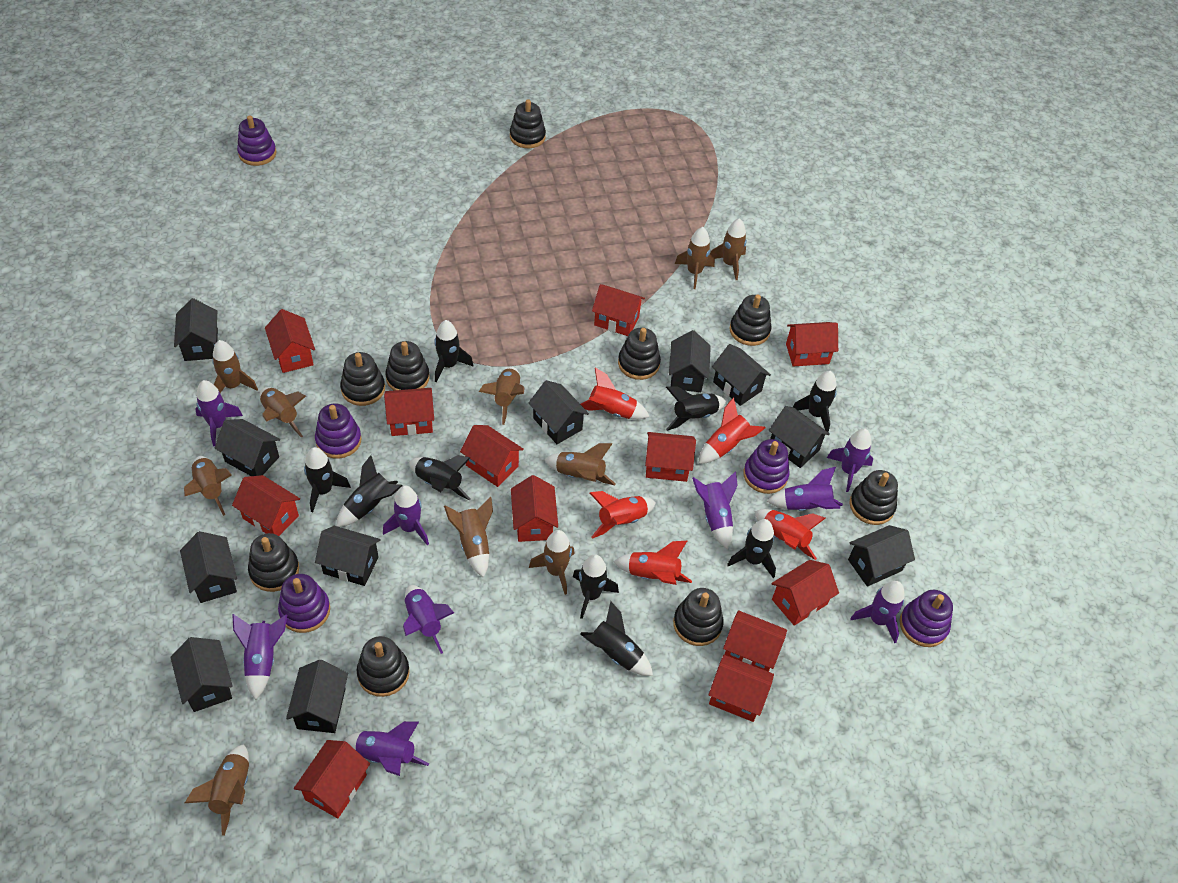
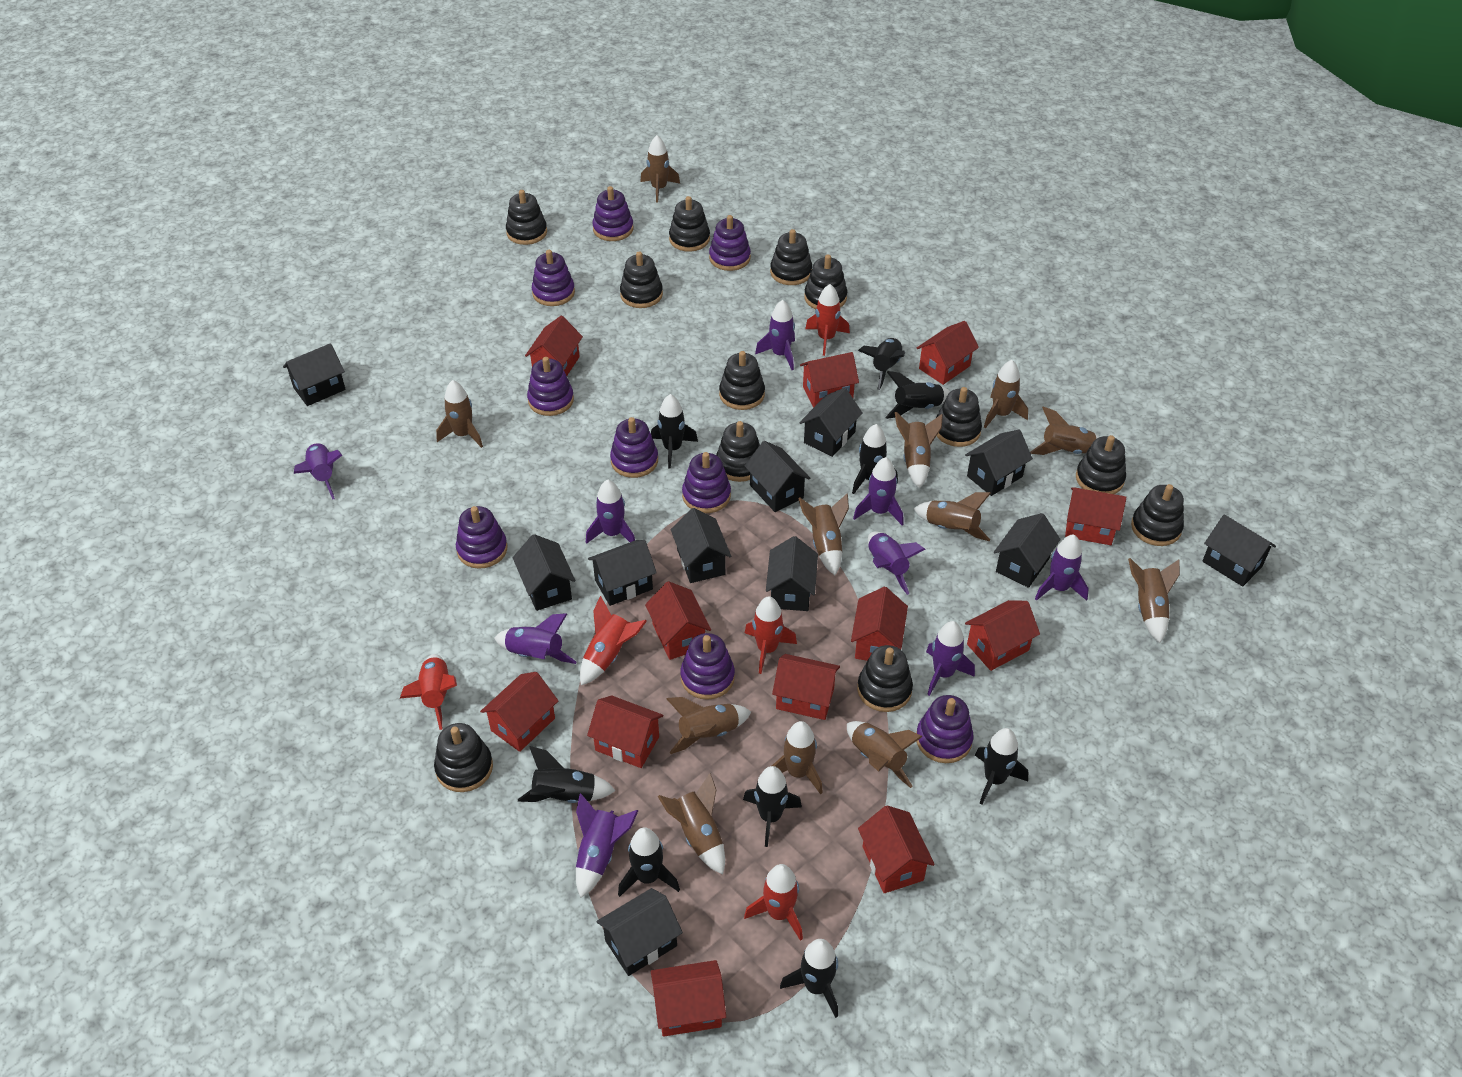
black stacking toy: 9 -> 12
brown rocket: 10 -> 12
purple stacking toy: 5 -> 9

